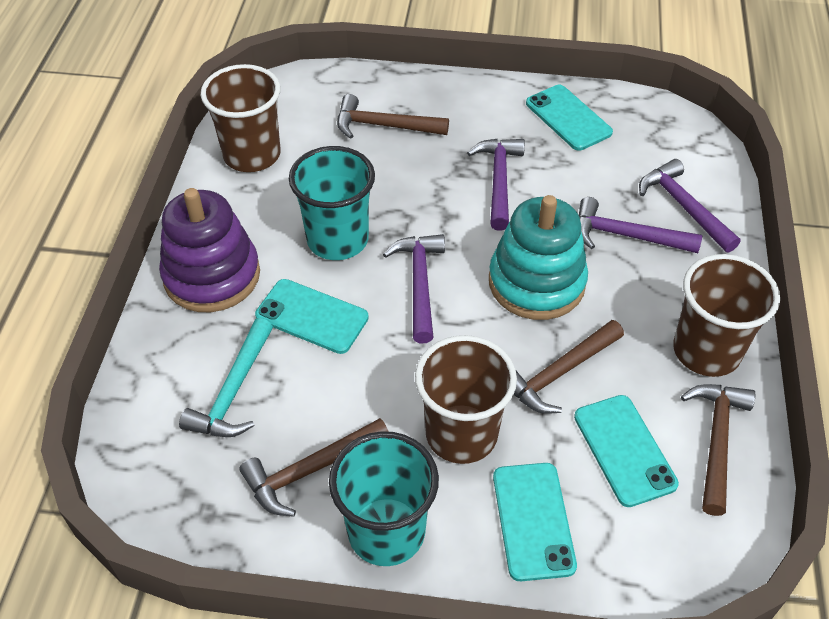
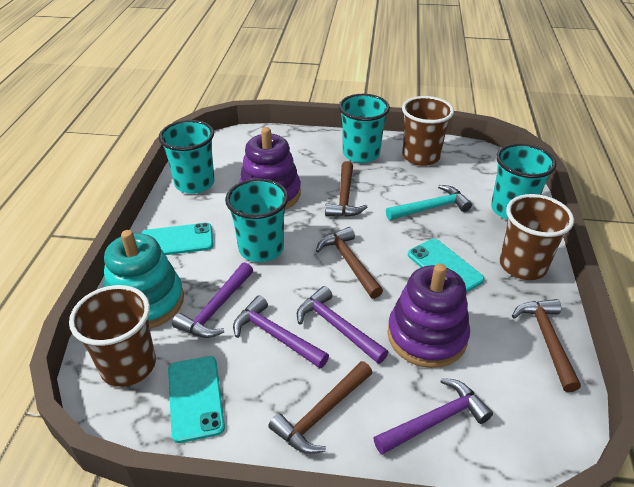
purple stacking toy: 1 -> 2
turquoise cup: 2 -> 4
turquoise phone: 4 -> 3

